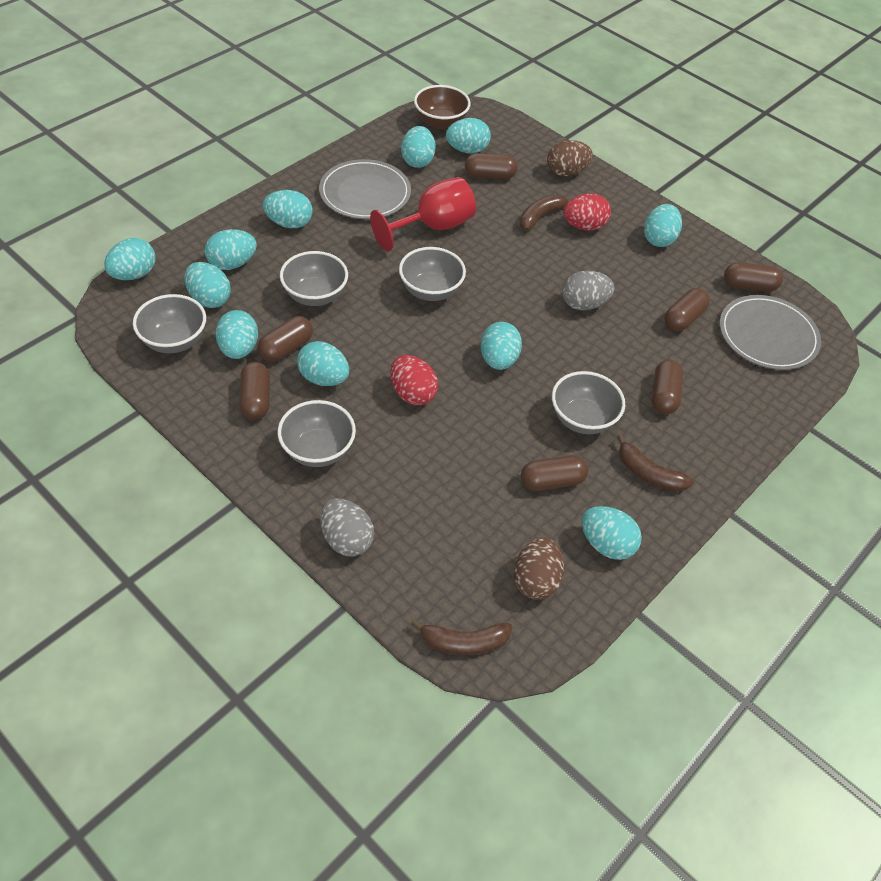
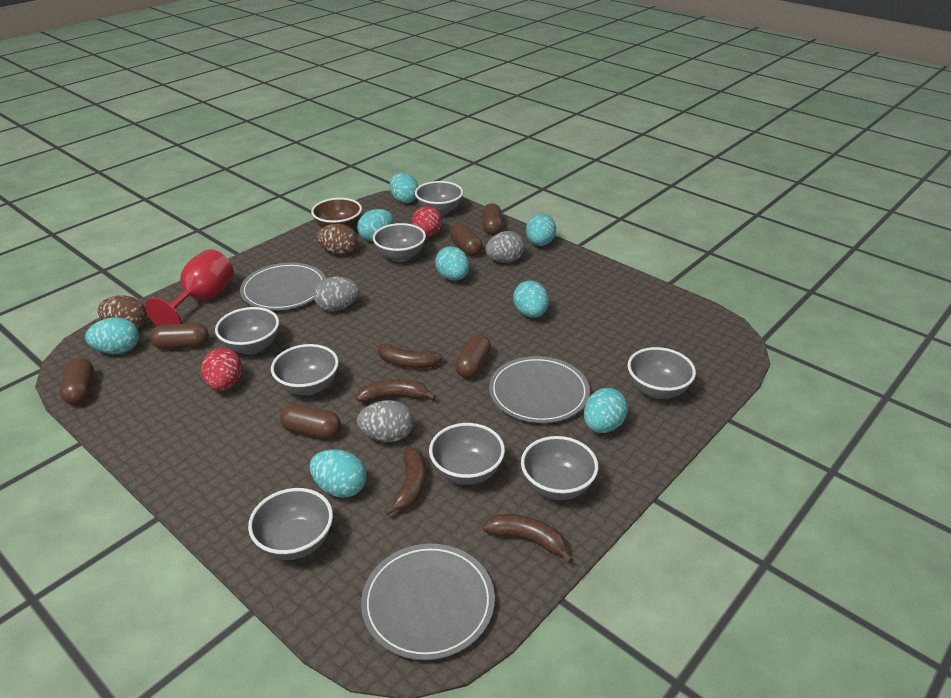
brown banana: 3 -> 4
brown capsule: 7 -> 6
grey bowl: 5 -> 8
grey egg: 2 -> 3
grey plate: 2 -> 3
turquoise egg: 11 -> 8

